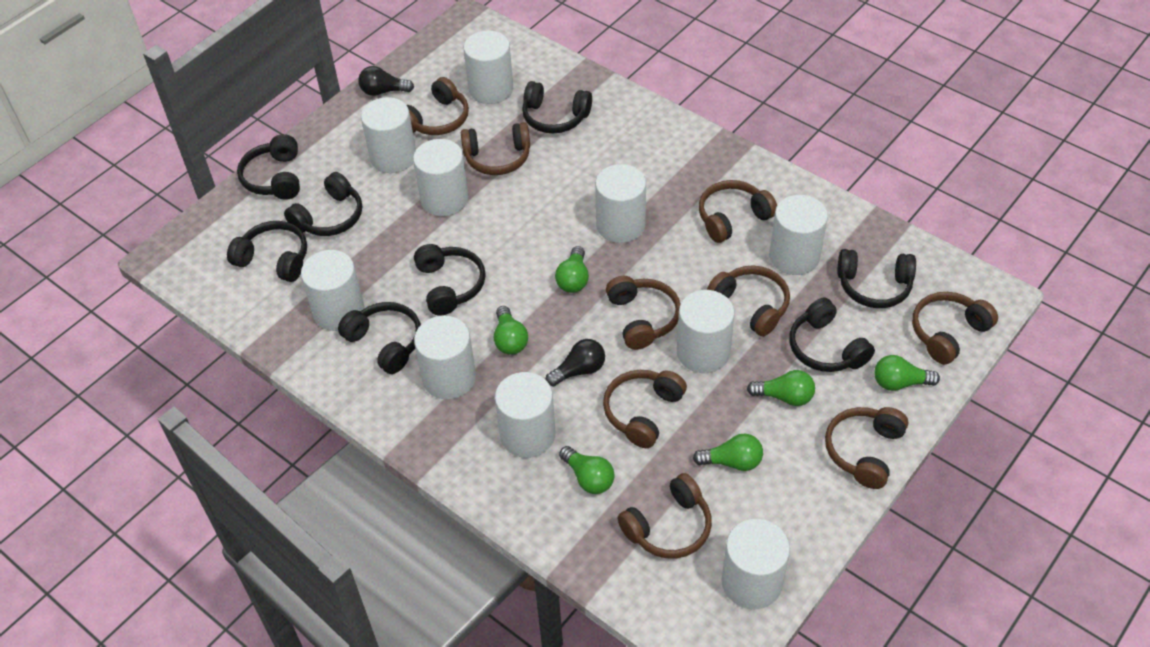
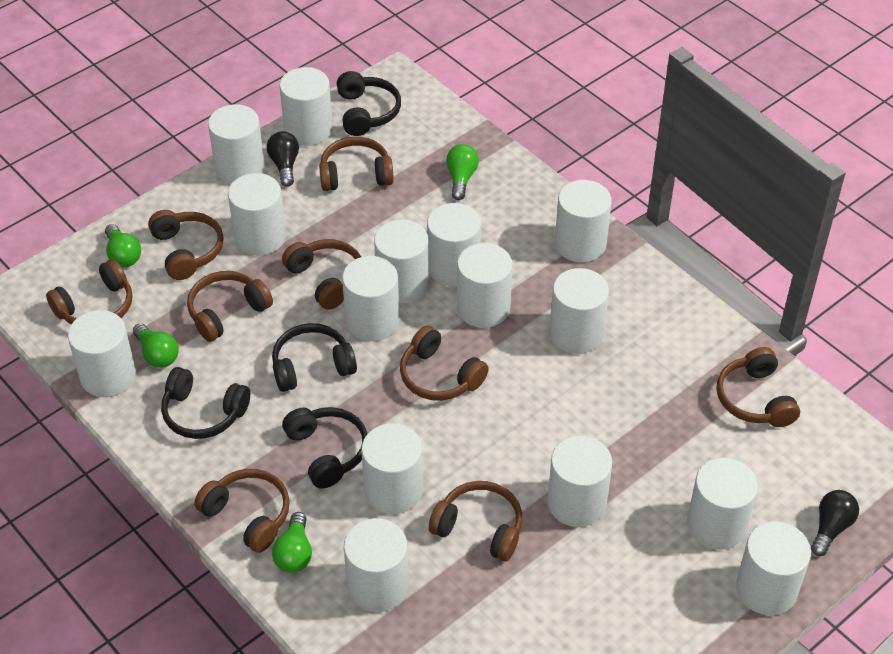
black headphones: 8 -> 4
green light bulb: 6 -> 4
white cylinder: 10 -> 15

